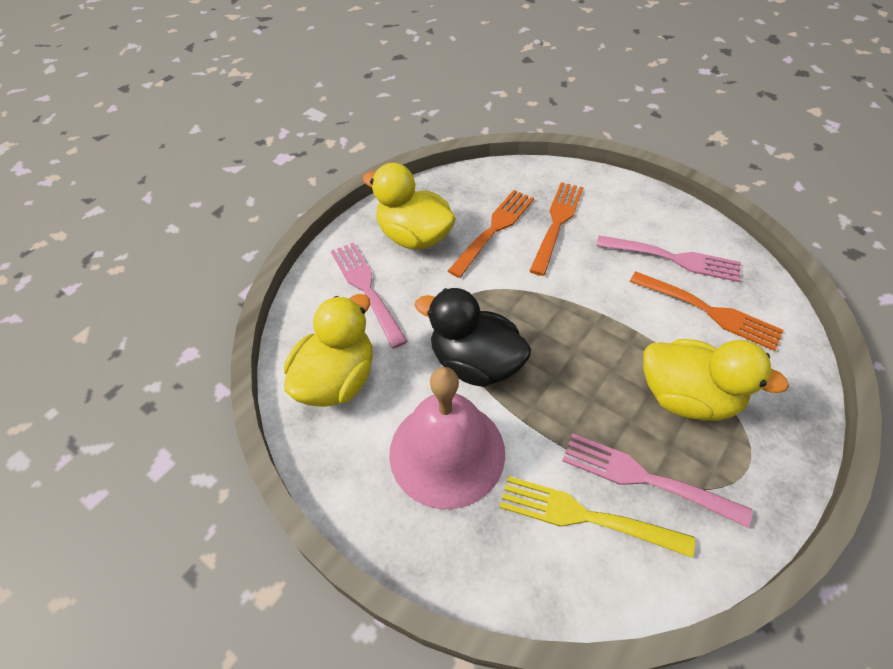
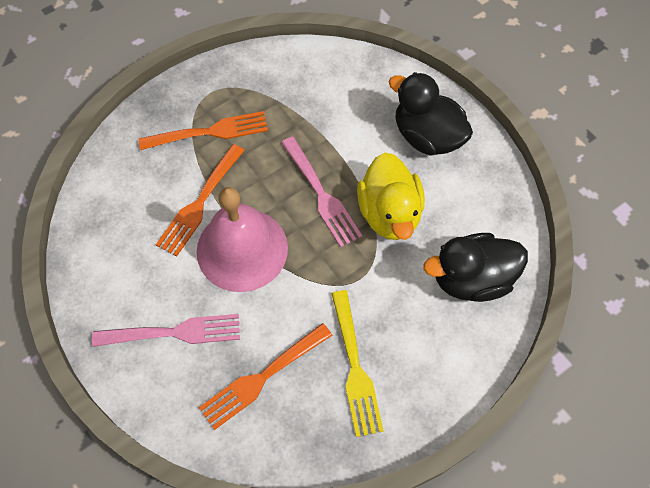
black duck: 1 -> 2
pink fork: 3 -> 2
yellow duck: 3 -> 1

